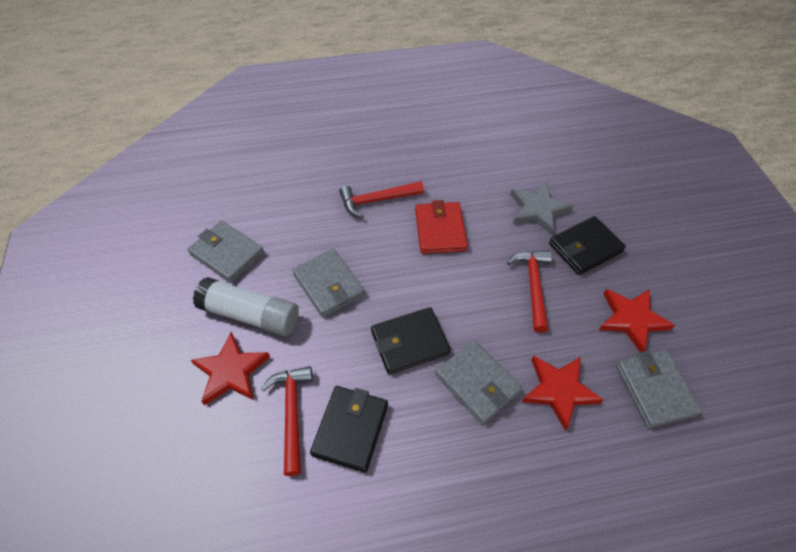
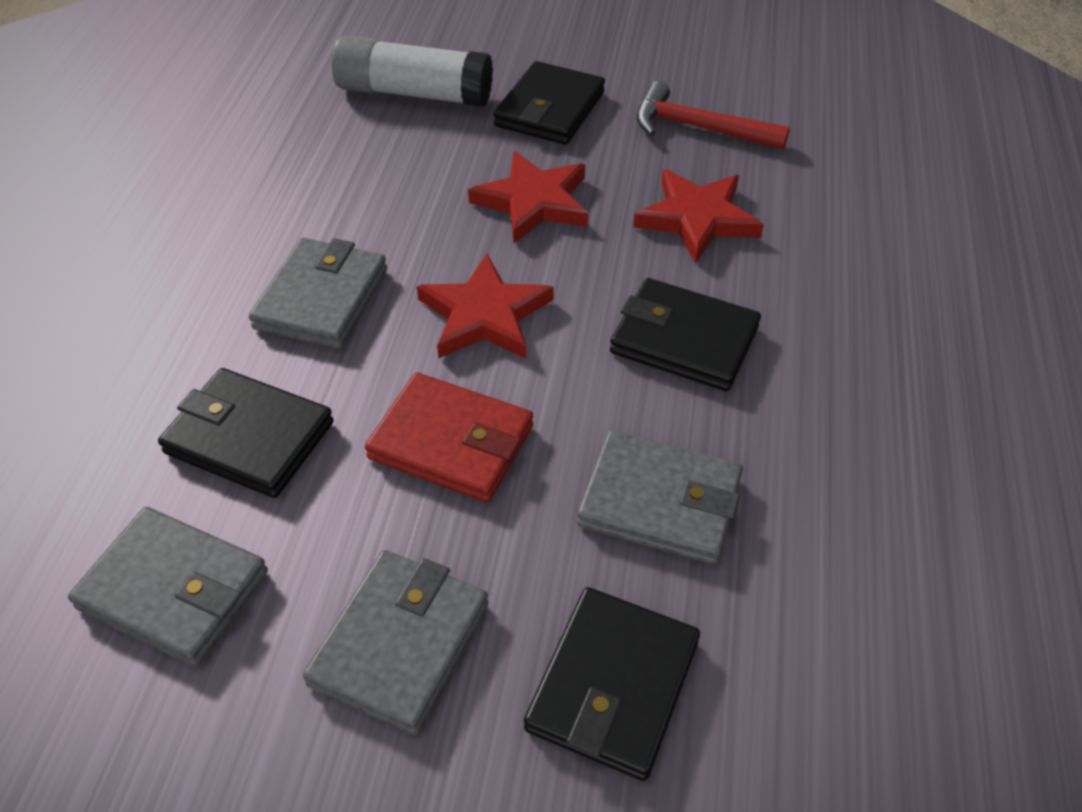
black wallet: 3 -> 4
grey star: 1 -> 0
red hammer: 3 -> 1

